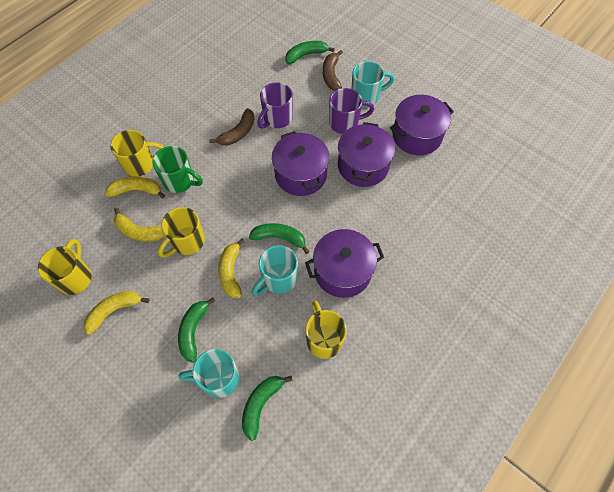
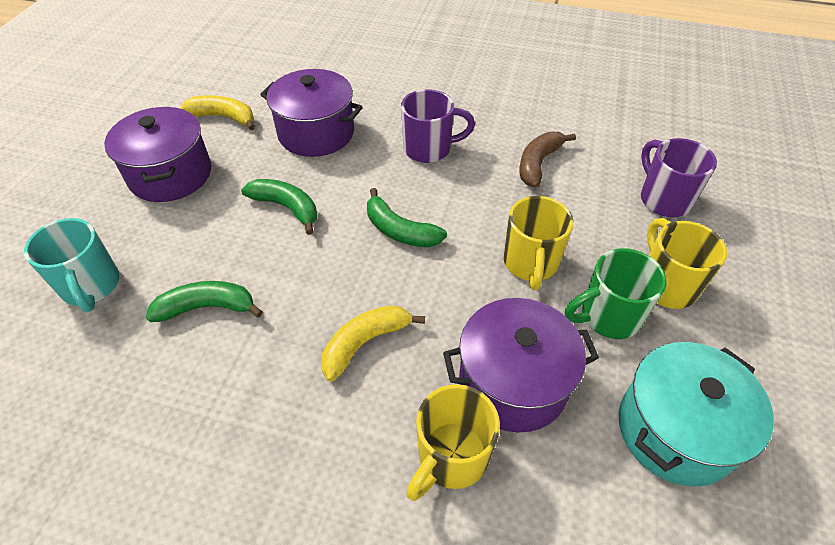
brown banana: 2 -> 1
green banana: 4 -> 3
purple pot: 4 -> 3
turquoise mug: 3 -> 1
turquoise pot: 0 -> 1
yellow banana: 4 -> 2
yellow mug: 4 -> 3

